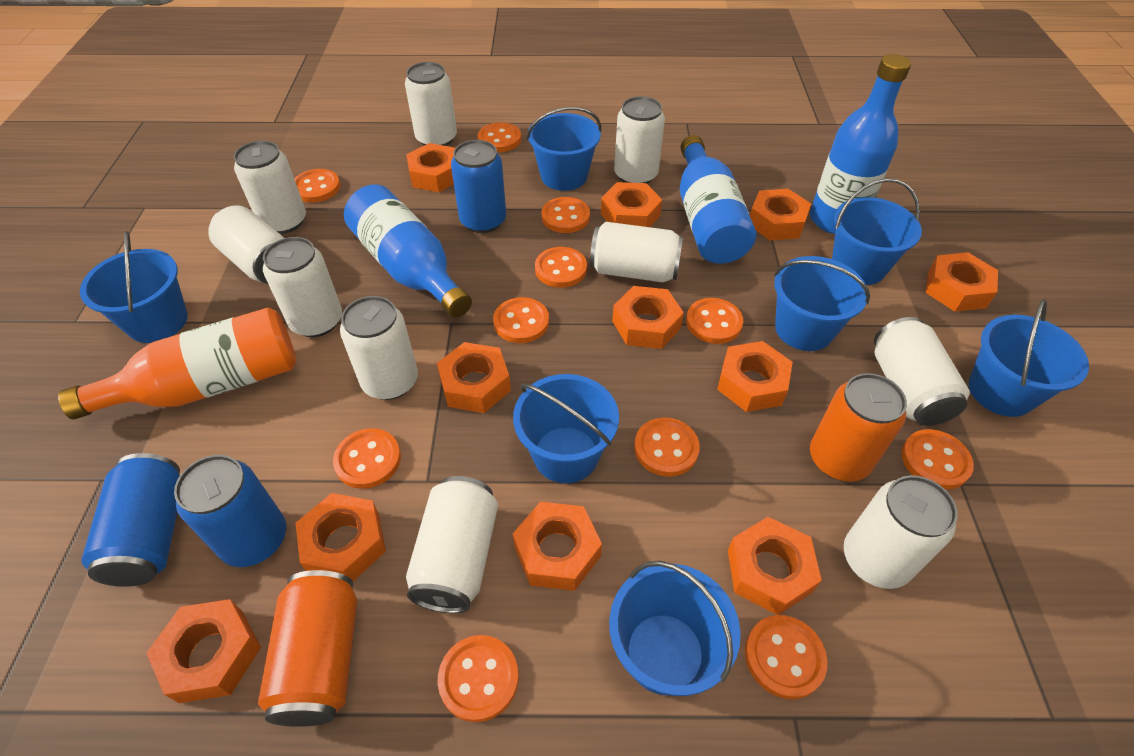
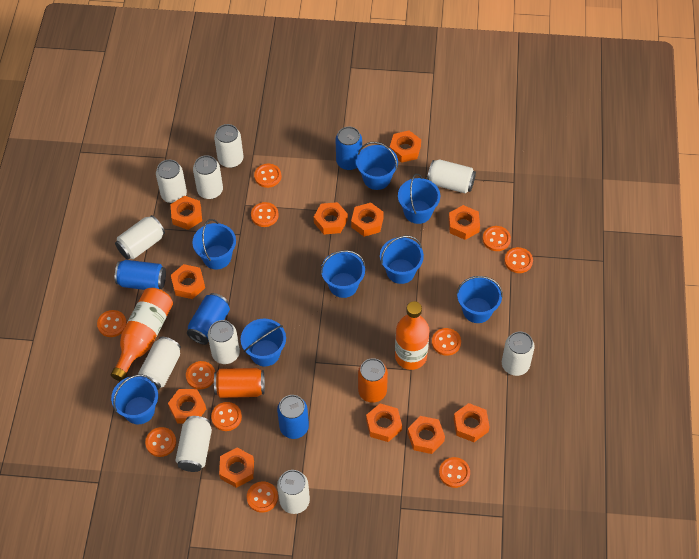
blue bottle: 3 -> 0
blue bucket: 7 -> 8
blue can: 3 -> 4
orange bottle: 1 -> 2

